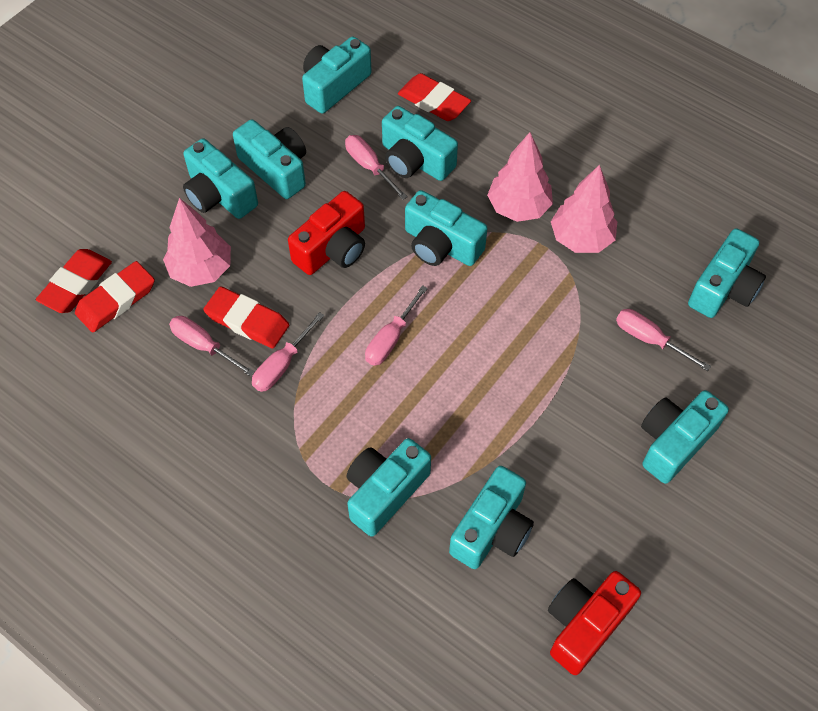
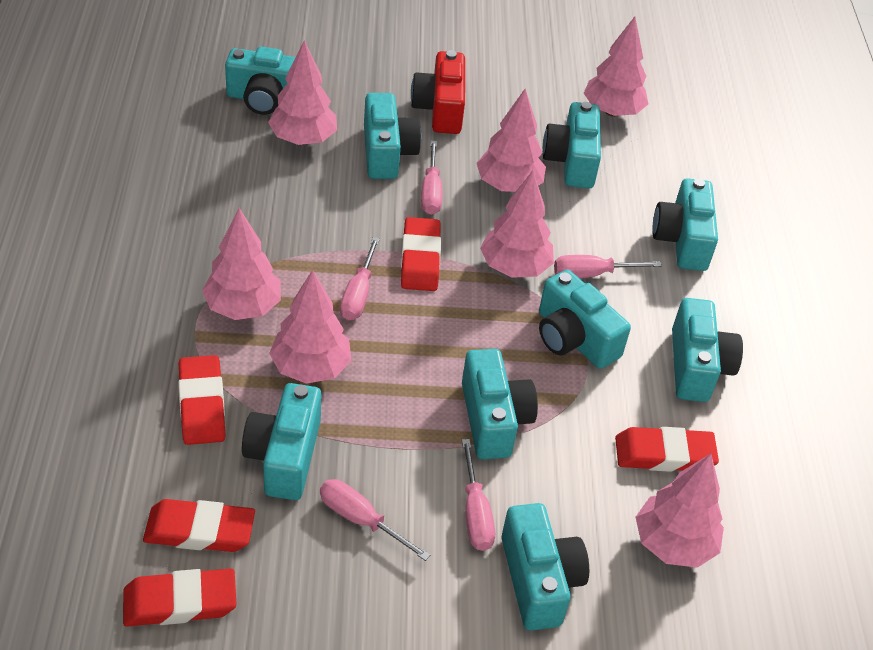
pink tree: 3 -> 7
red camera: 2 -> 1
red eraser: 4 -> 5

